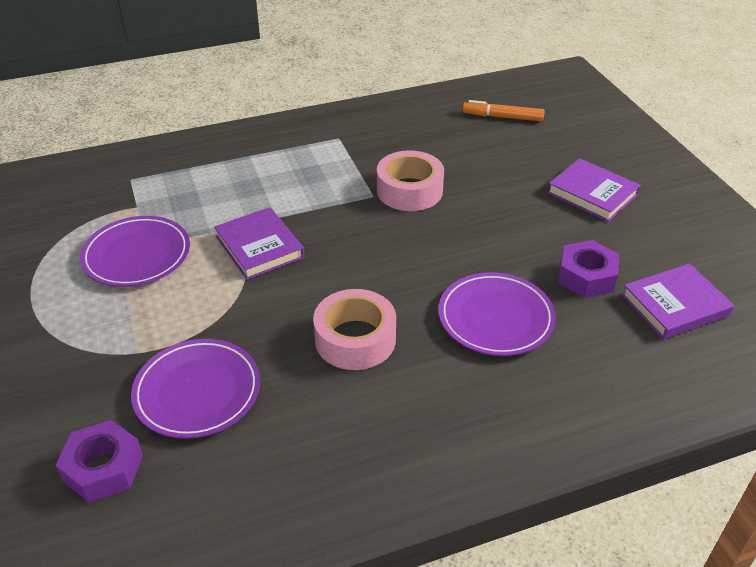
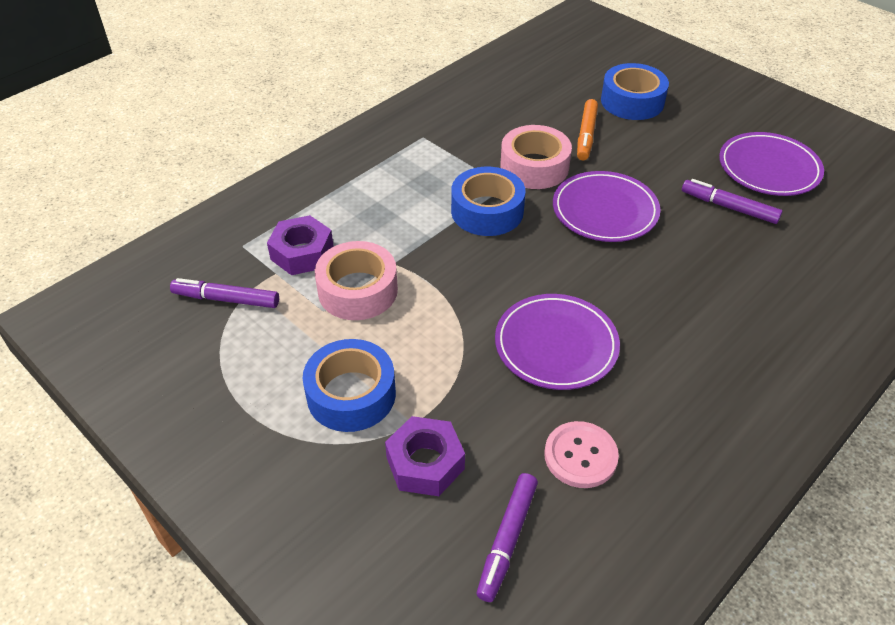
blue tape: 0 -> 3
pink button: 0 -> 1
purple book: 3 -> 0
purple marker: 0 -> 3

